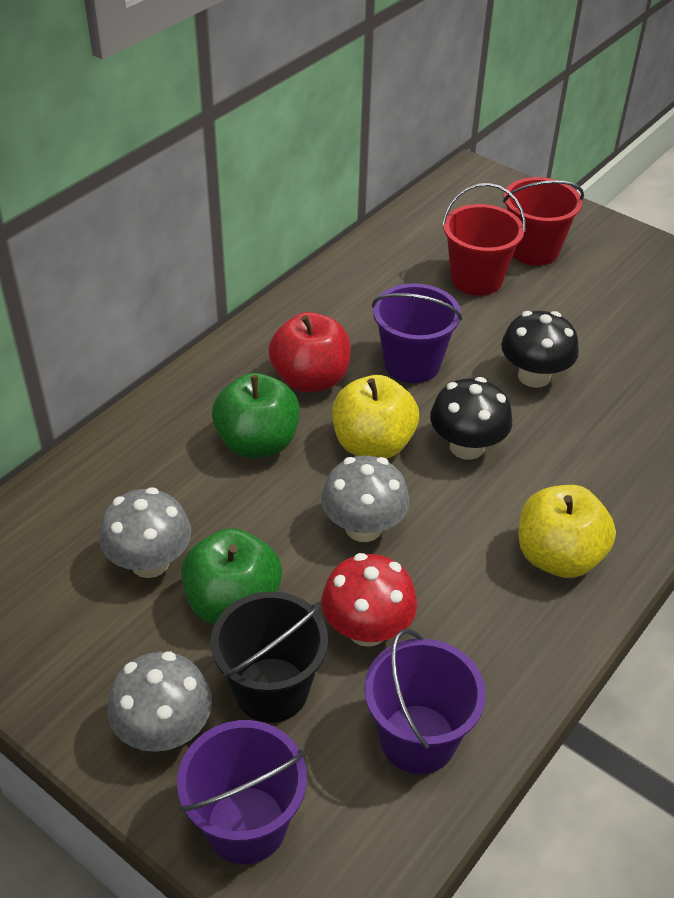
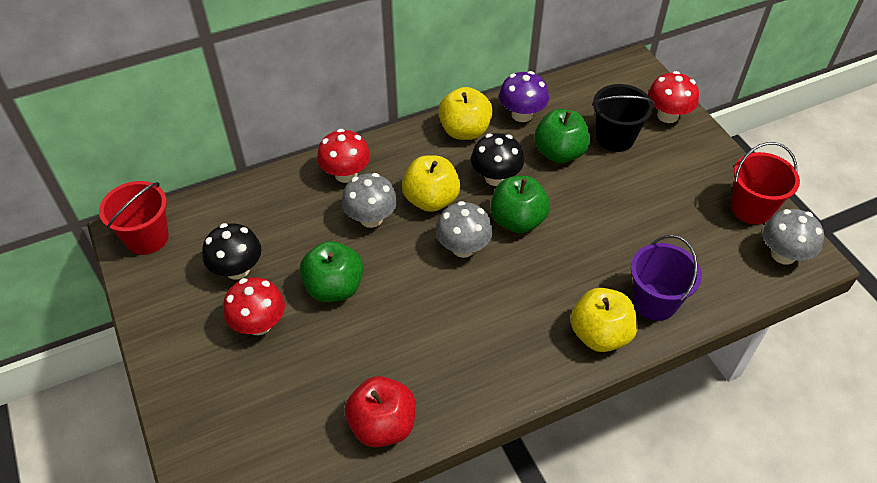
green apple: 2 -> 3
purple bucket: 3 -> 1
purple mushroom: 0 -> 1
red mushroom: 1 -> 3
yellow apple: 2 -> 3

